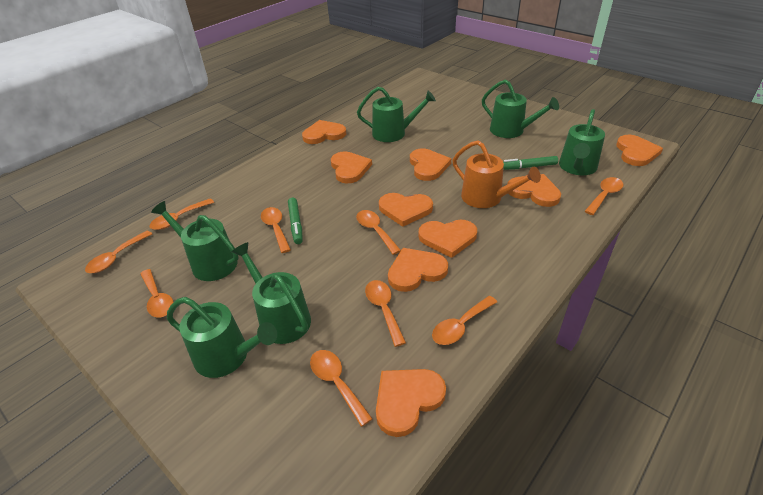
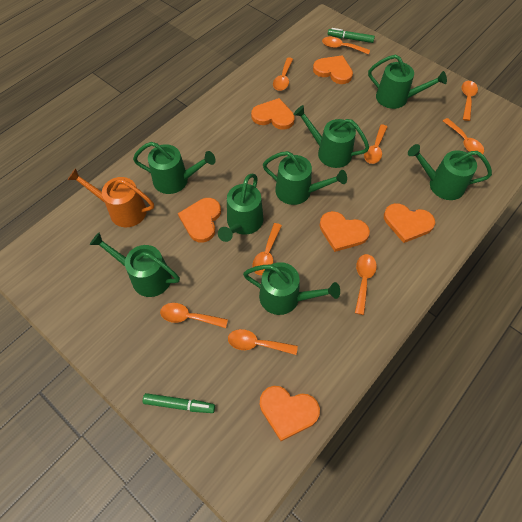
green watering can: 6 -> 8
orange heart: 9 -> 6

